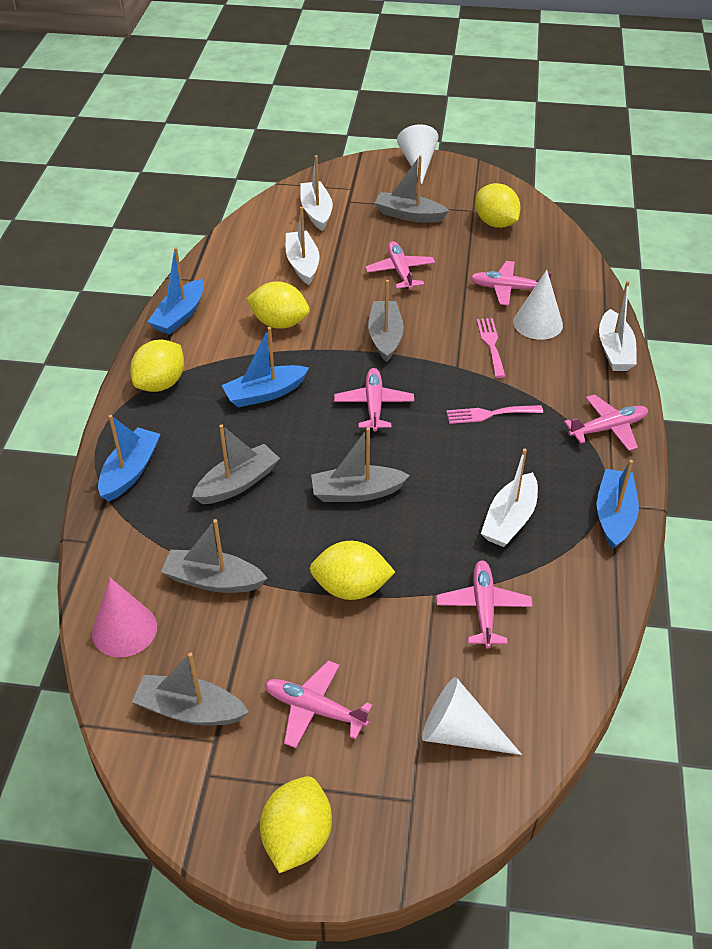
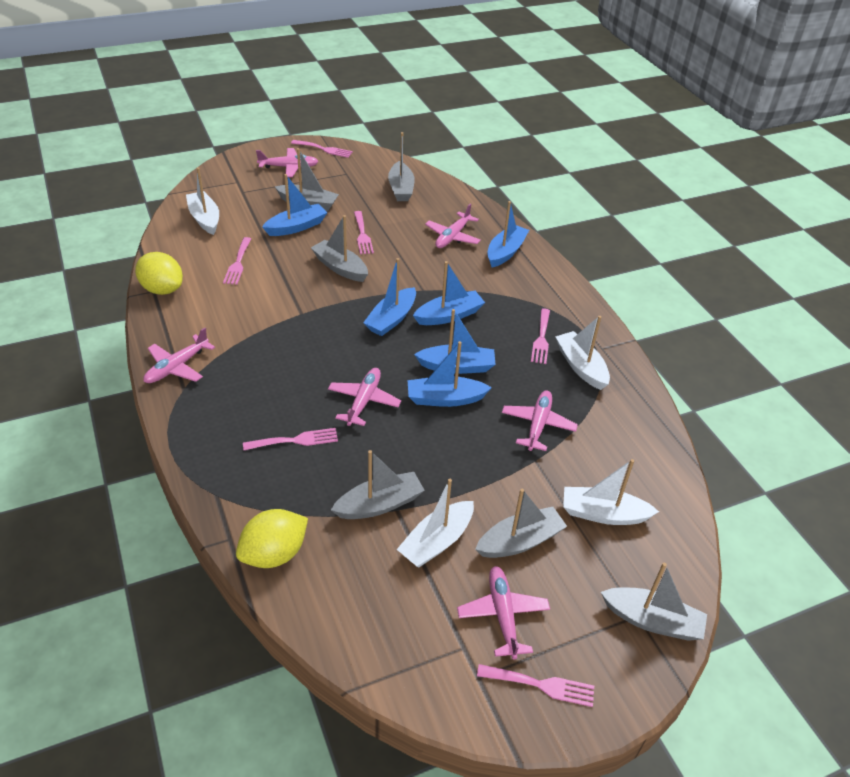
blue boat: 4 -> 6
pink cone: 1 -> 0
pink fork: 2 -> 6
white cone: 3 -> 0
yellow lemon: 5 -> 2

